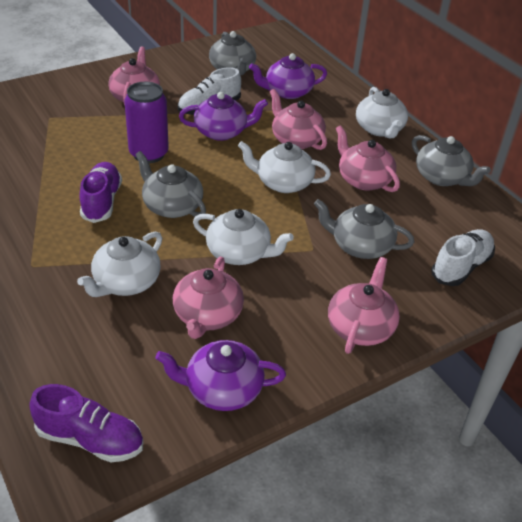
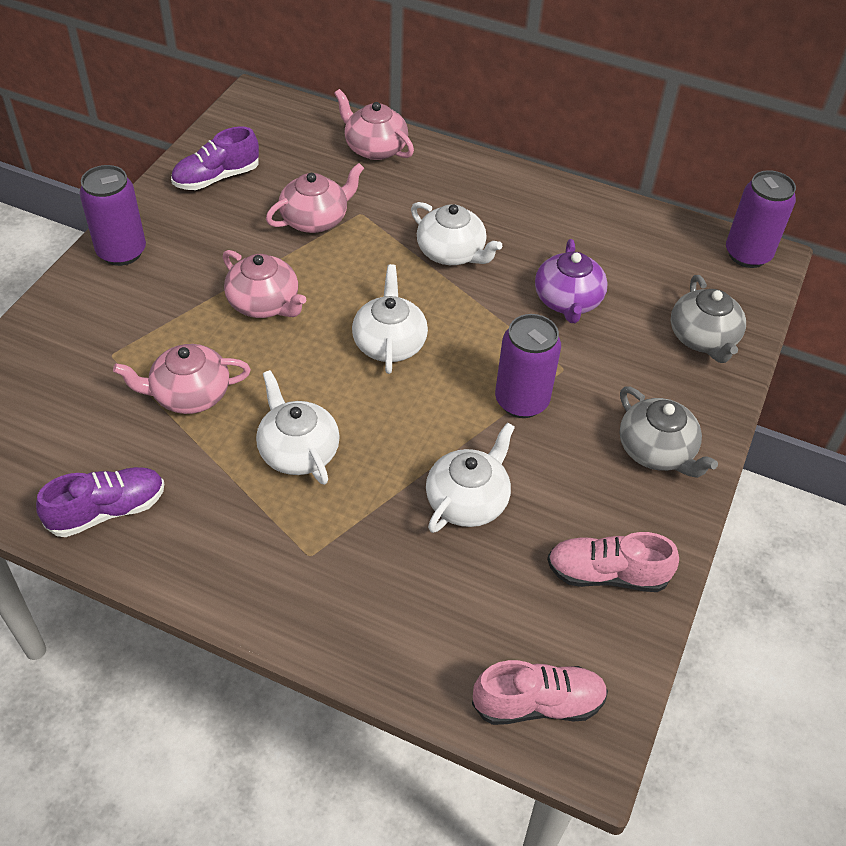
grey teapot: 4 -> 2
pink shoe: 0 -> 2
pink teapot: 5 -> 4
purple can: 1 -> 3
purple teapot: 3 -> 1
white shoe: 2 -> 0

